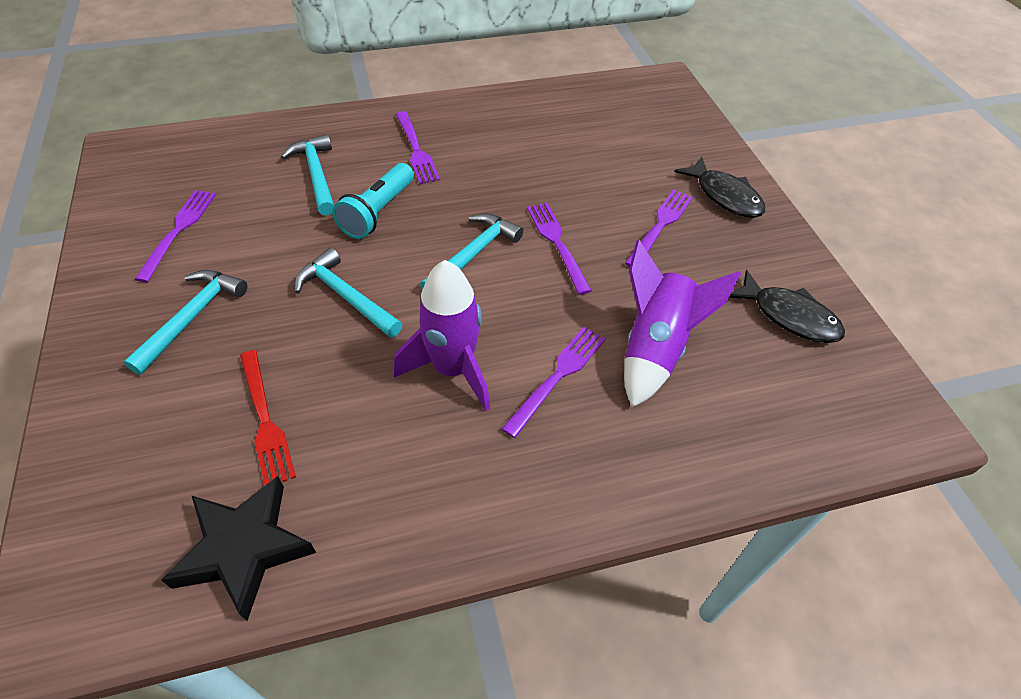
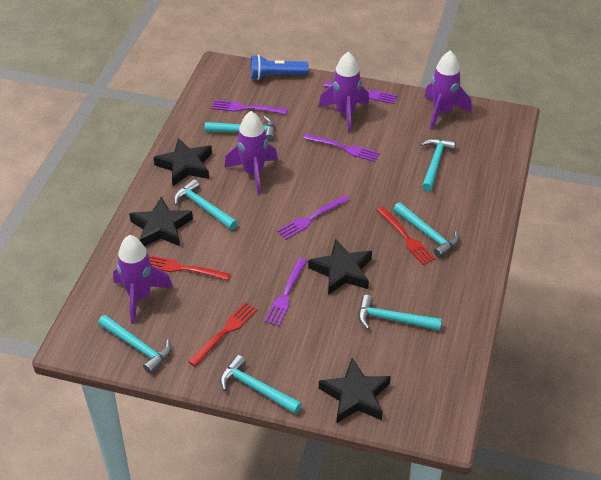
black fish: 2 -> 0
black star: 1 -> 4
blue flashlight: 0 -> 1
purple rocket: 2 -> 4
red fork: 1 -> 3
turquoise flashlight: 1 -> 0
turquoise hammer: 4 -> 7

